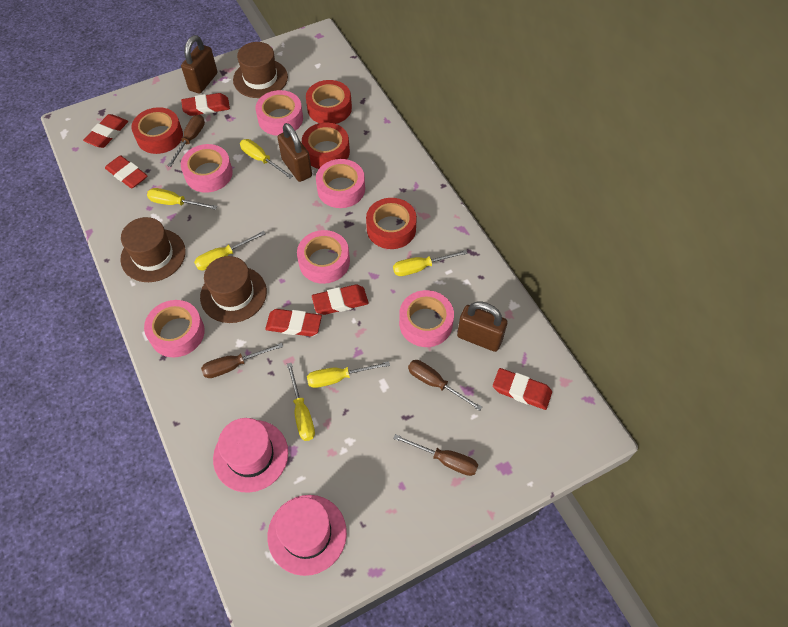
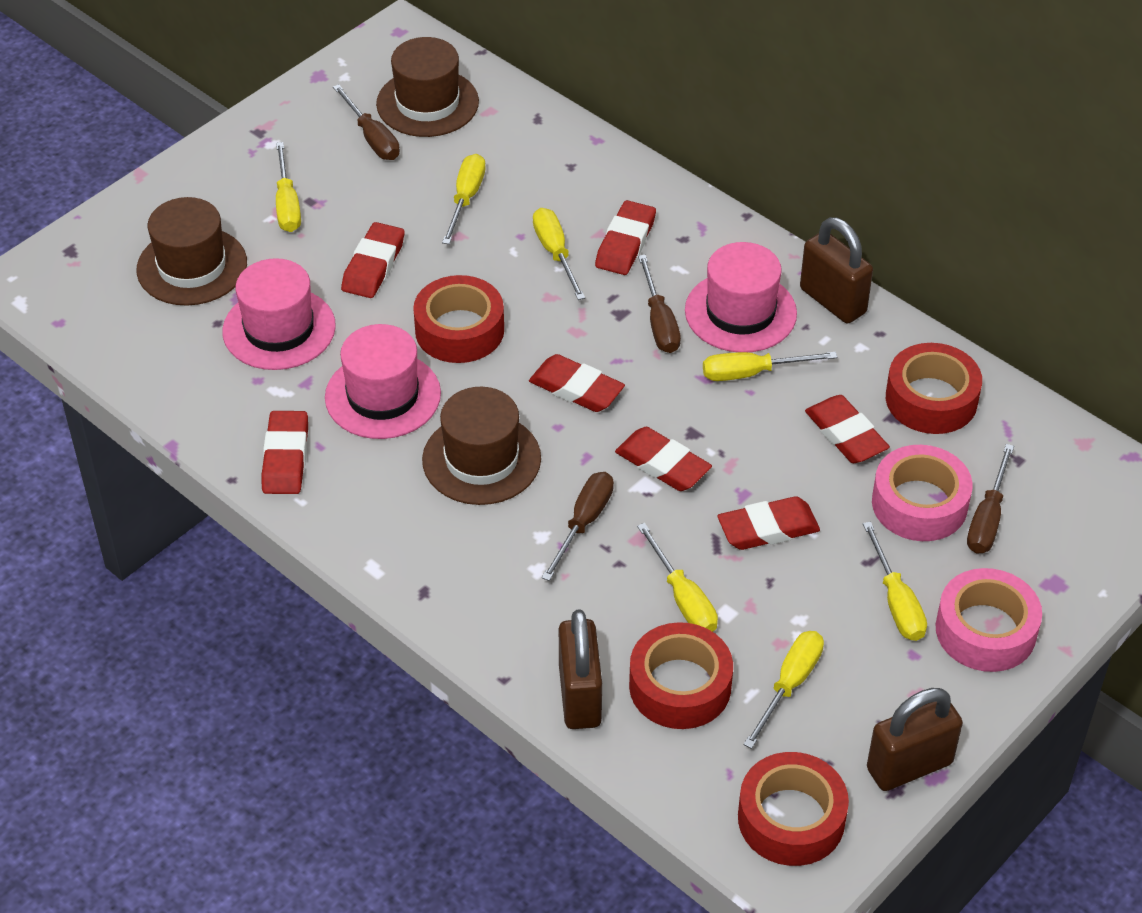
pink hat: 2 -> 3
pink tape: 6 -> 2
red eraser: 6 -> 7
yellow screwdriver: 6 -> 7

